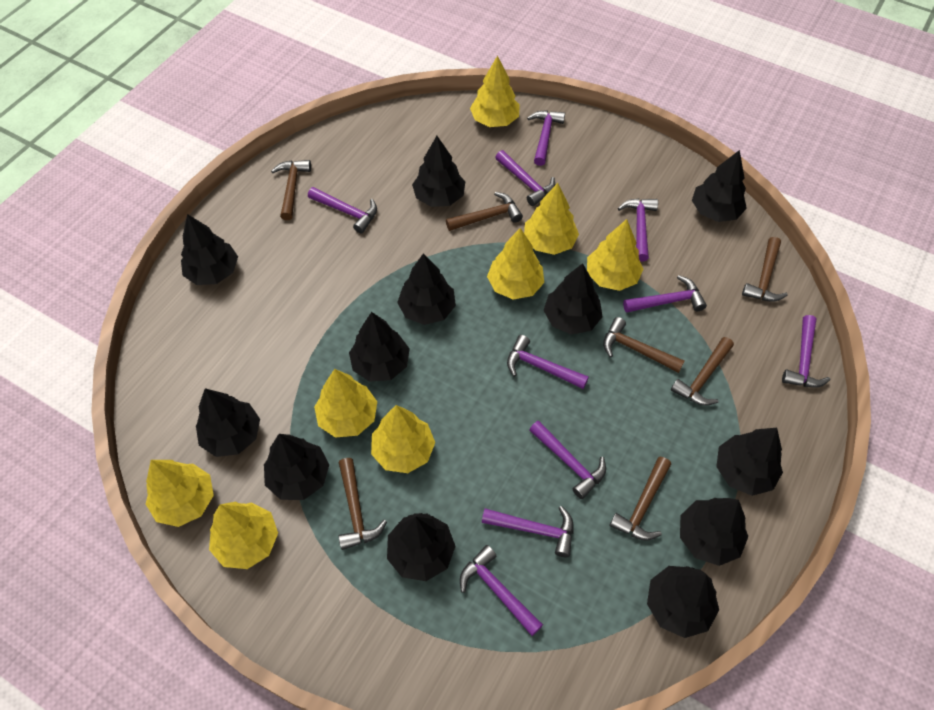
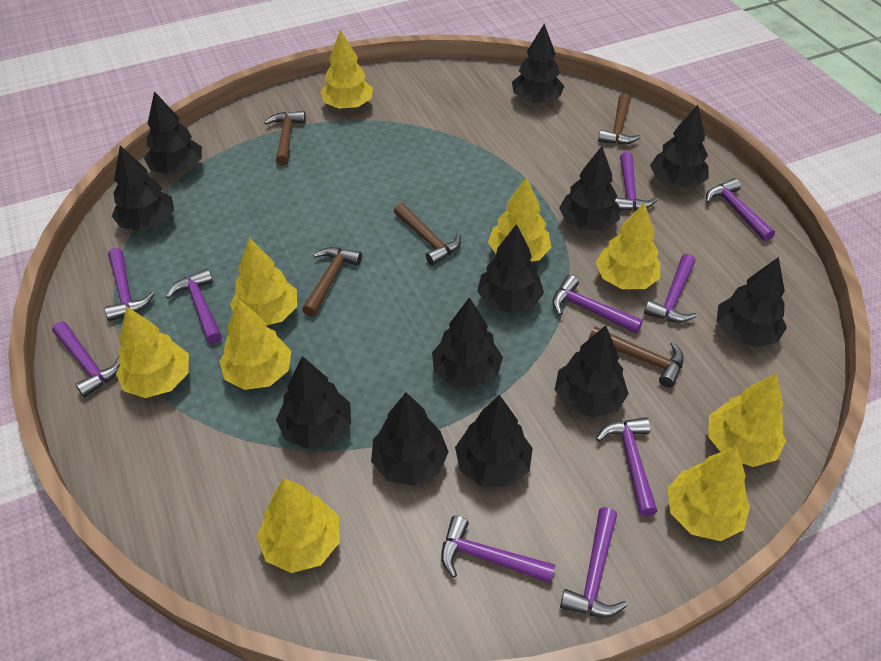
brown hammer: 7 -> 5
yellow tree: 8 -> 9

